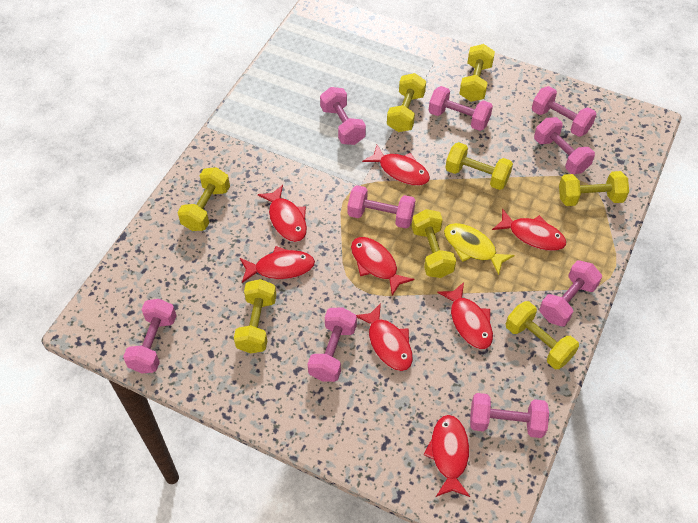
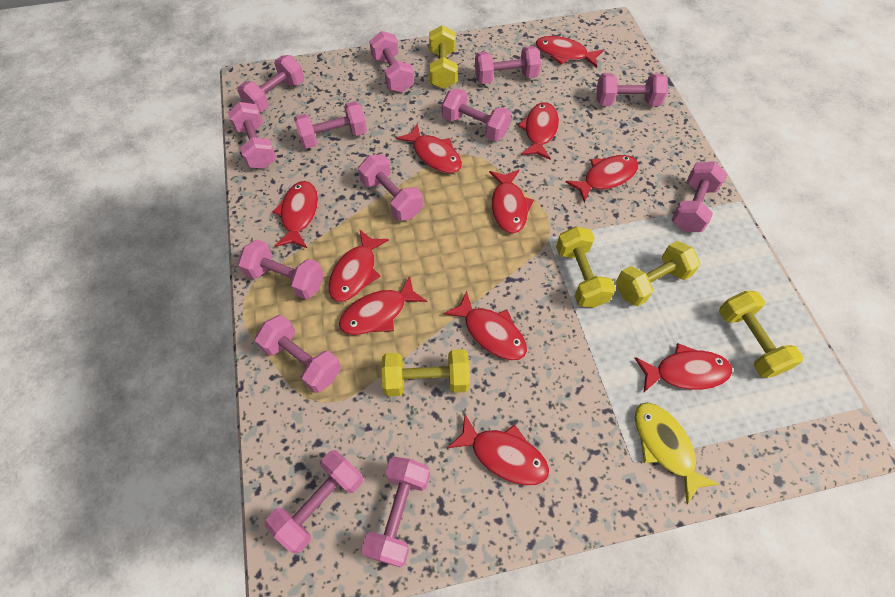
pink dumbbell: 9 -> 13
red fish: 8 -> 11
yellow dumbbell: 8 -> 5

